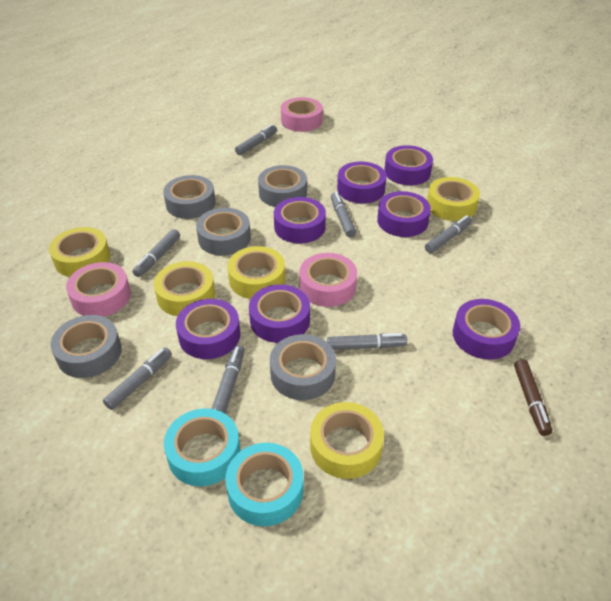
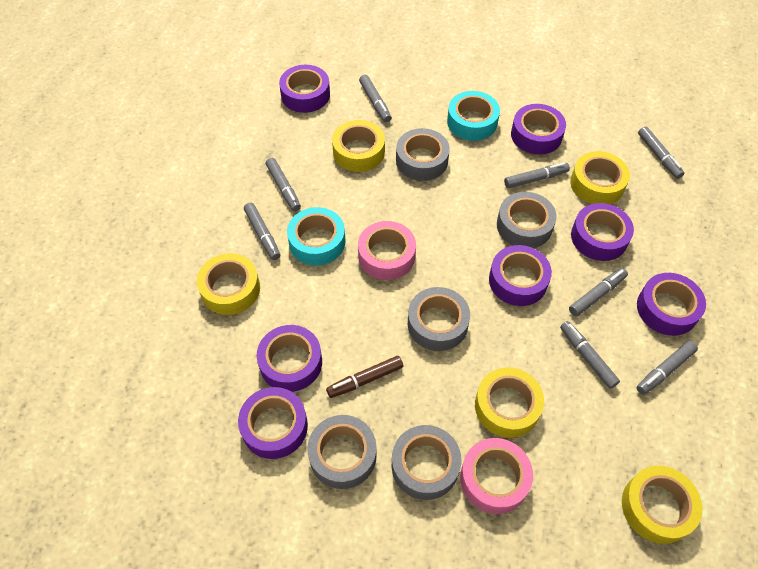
grey marker: 7 -> 8
pink tape: 3 -> 2

